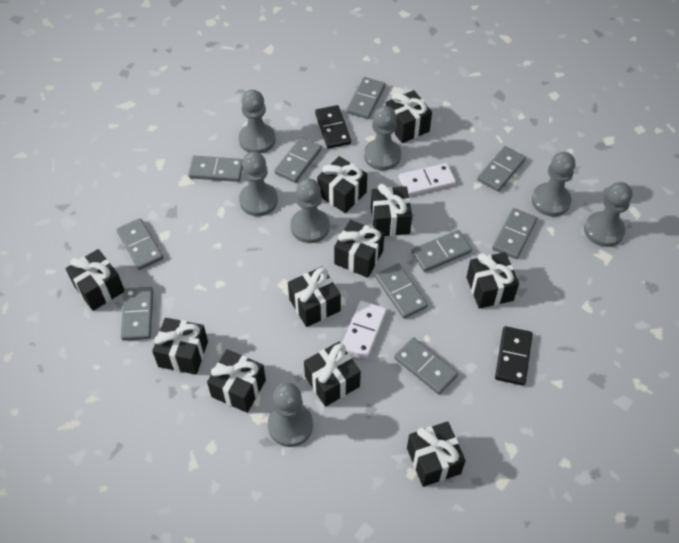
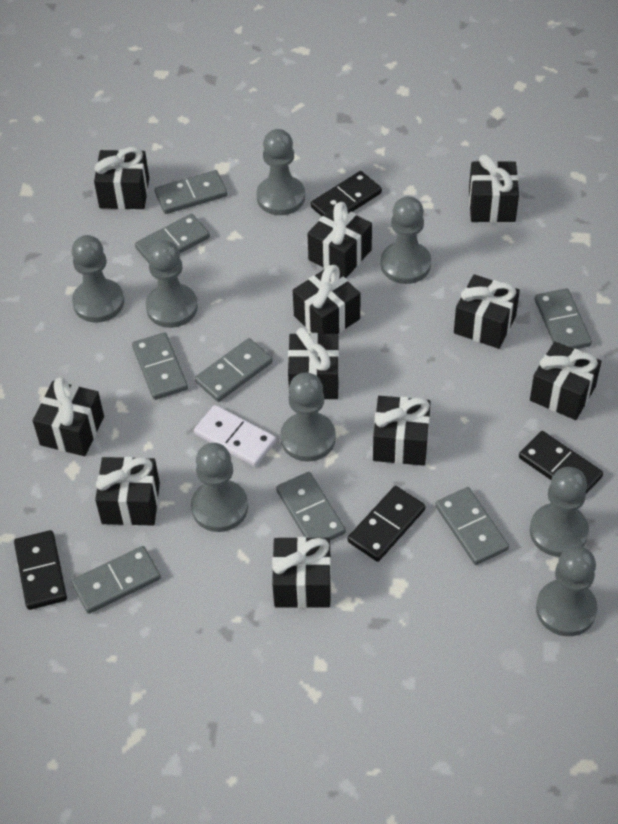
black domino: 2 -> 4
grey domino: 10 -> 8
grey pawn: 7 -> 8
white domino: 2 -> 1

